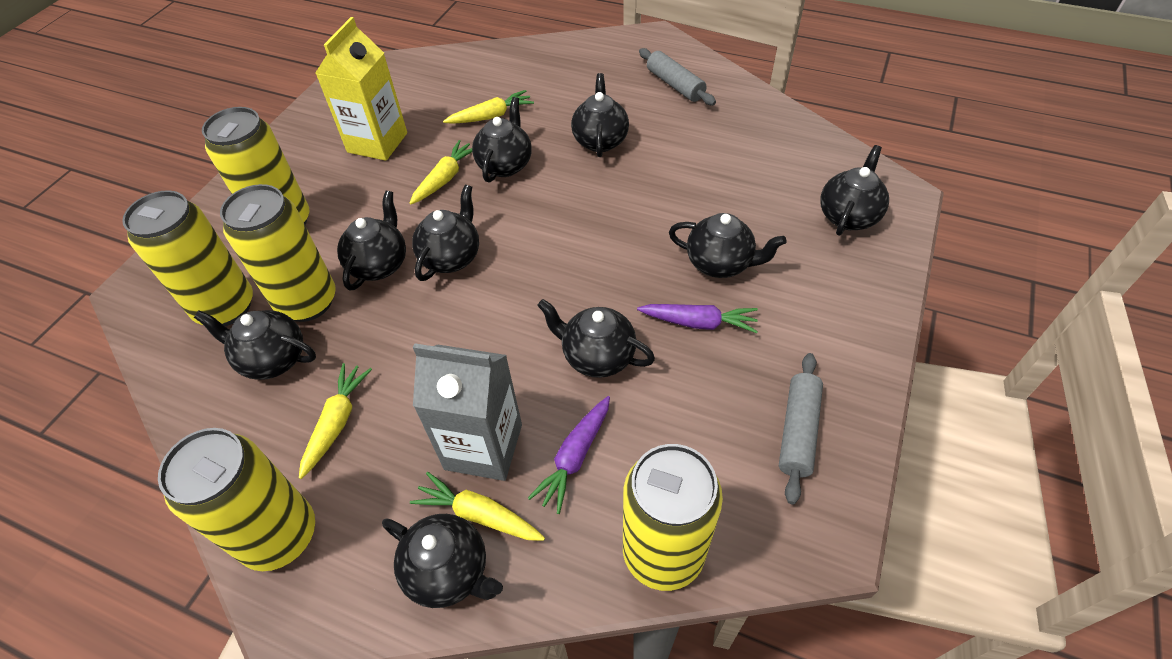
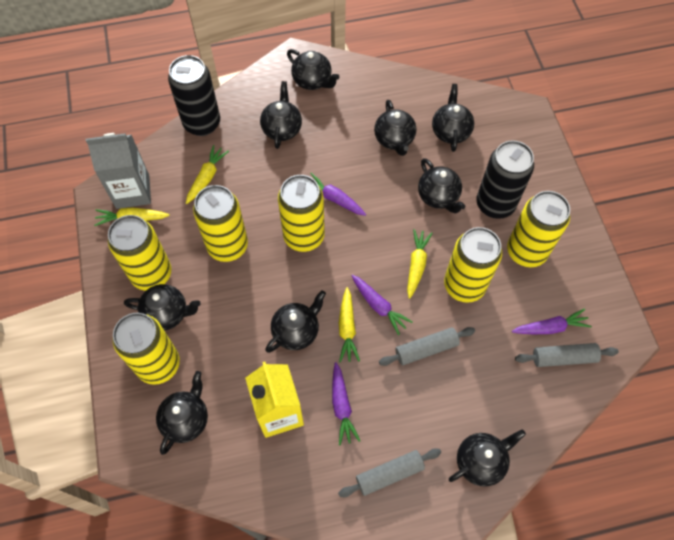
black can: 0 -> 2
grey rolling pin: 2 -> 3
purple carrot: 2 -> 4
yellow can: 5 -> 6

